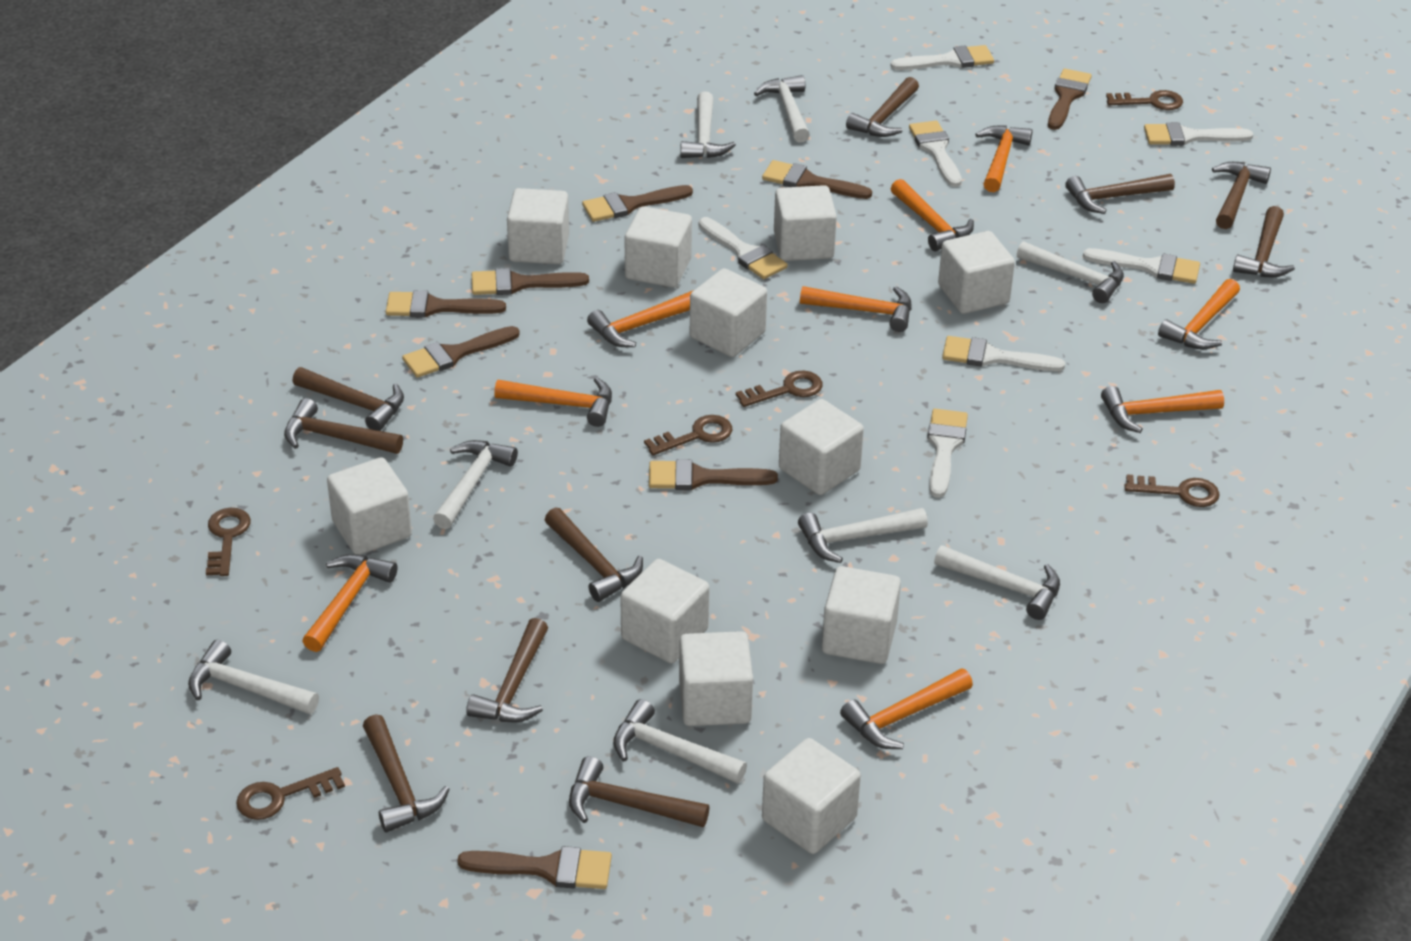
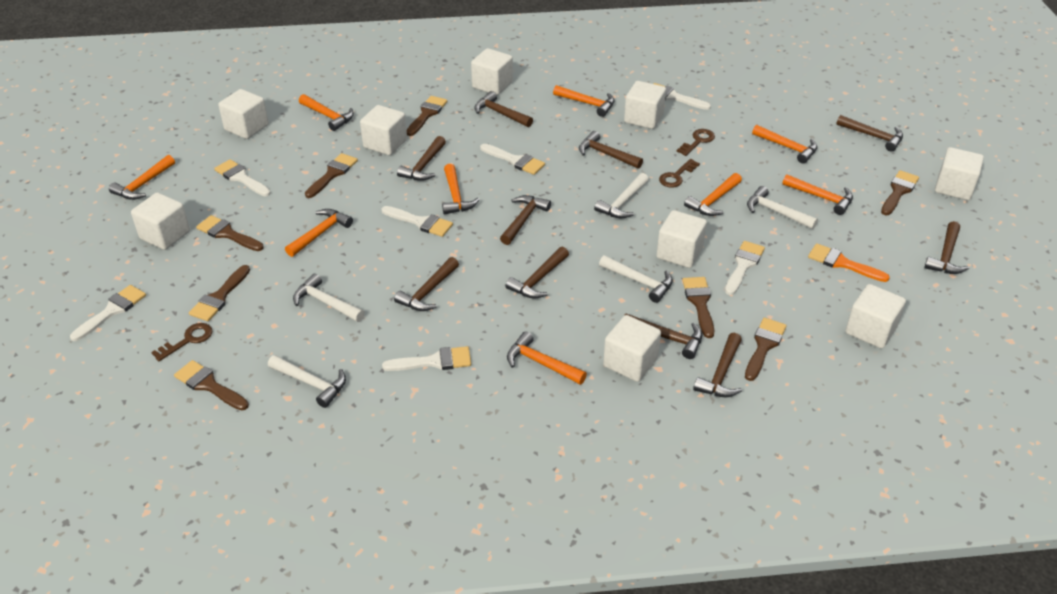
brown key: 6 -> 3
orange brush: 0 -> 1
white cube: 11 -> 9
white hammer: 8 -> 5

